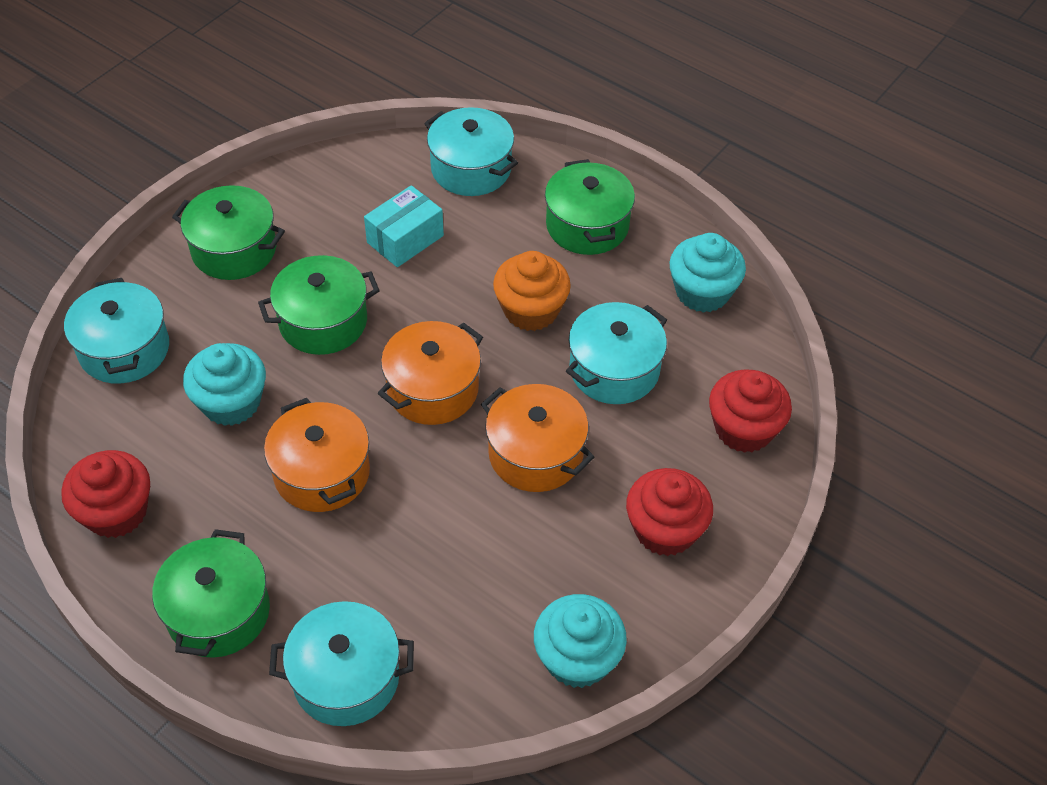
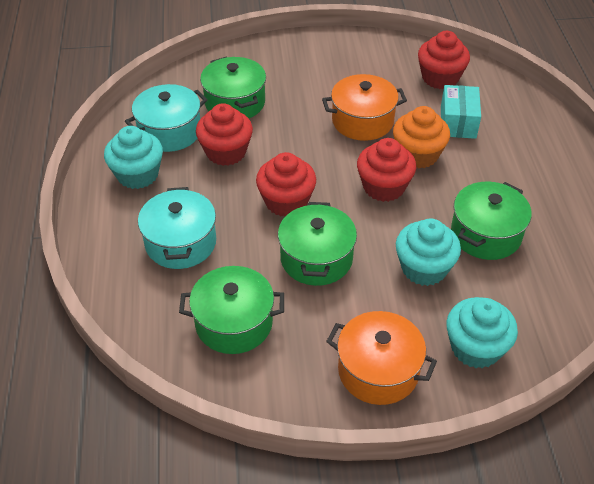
orange pot: 3 -> 2
red cupcake: 3 -> 4
turquoise pot: 4 -> 2

